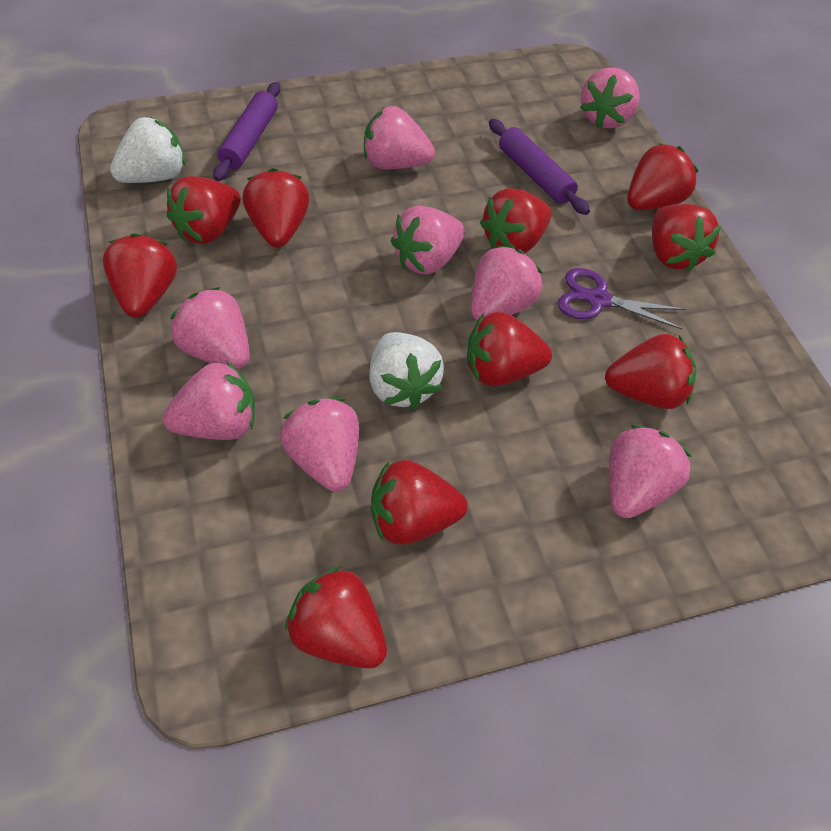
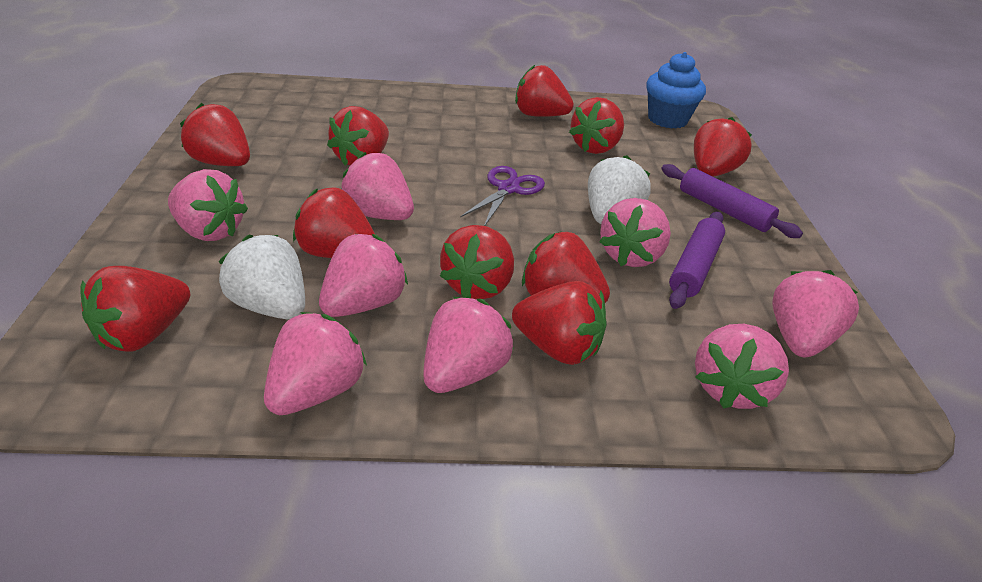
blue cupcake: 0 -> 1

